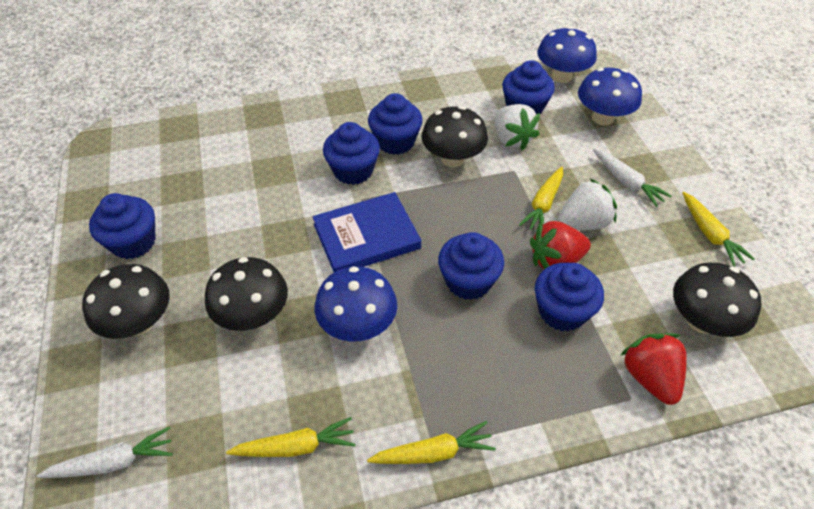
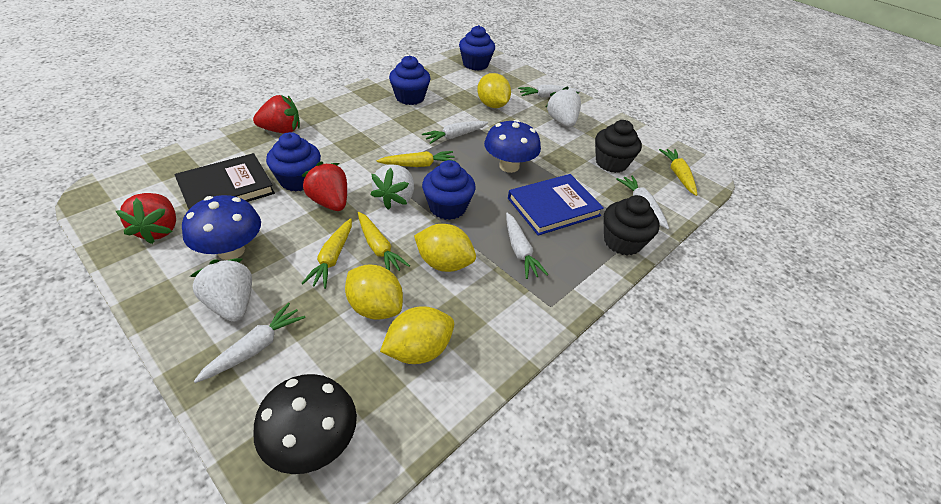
black book: 0 -> 1
black cupcake: 0 -> 2
black mushroom: 4 -> 1
blue cupcake: 6 -> 4
blue mushroom: 3 -> 2
red strawberry: 2 -> 3
white carrot: 2 -> 5
white strawberry: 2 -> 3
yellow lemon: 0 -> 4

